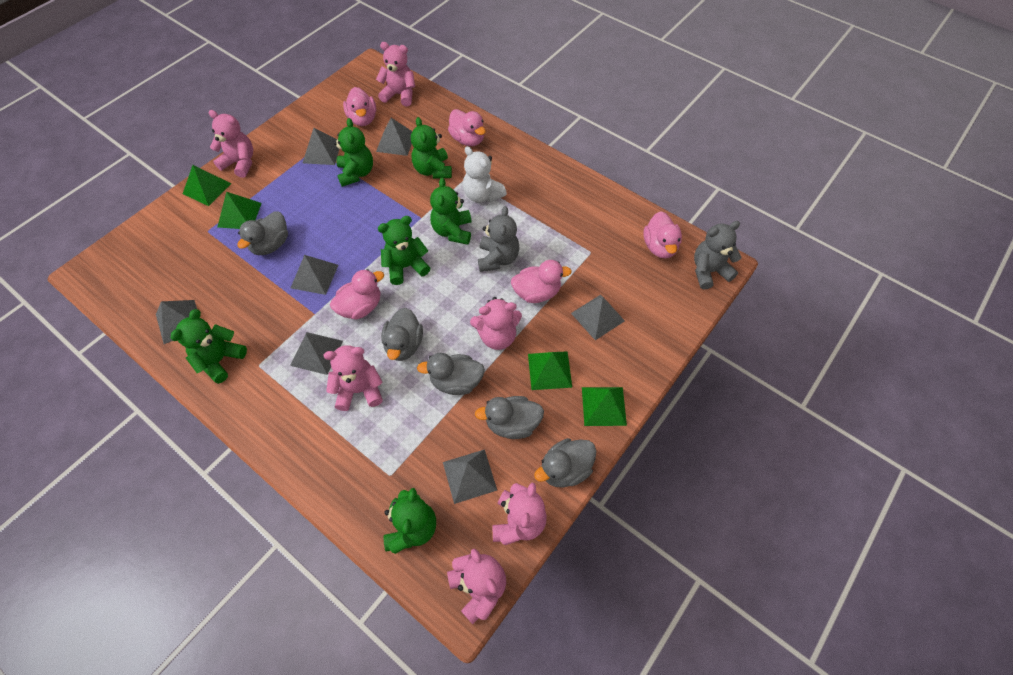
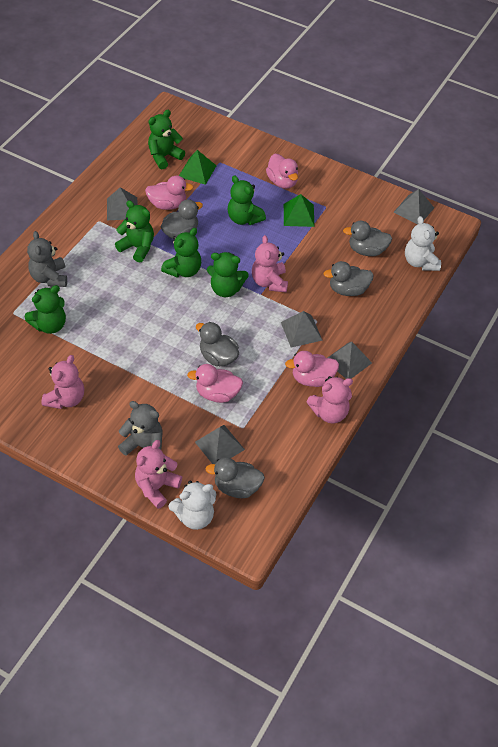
green pyramid: 4 -> 2
grey pyramid: 7 -> 5
pink duck: 5 -> 4
pink teddy bear: 6 -> 4
white teddy bear: 1 -> 2

